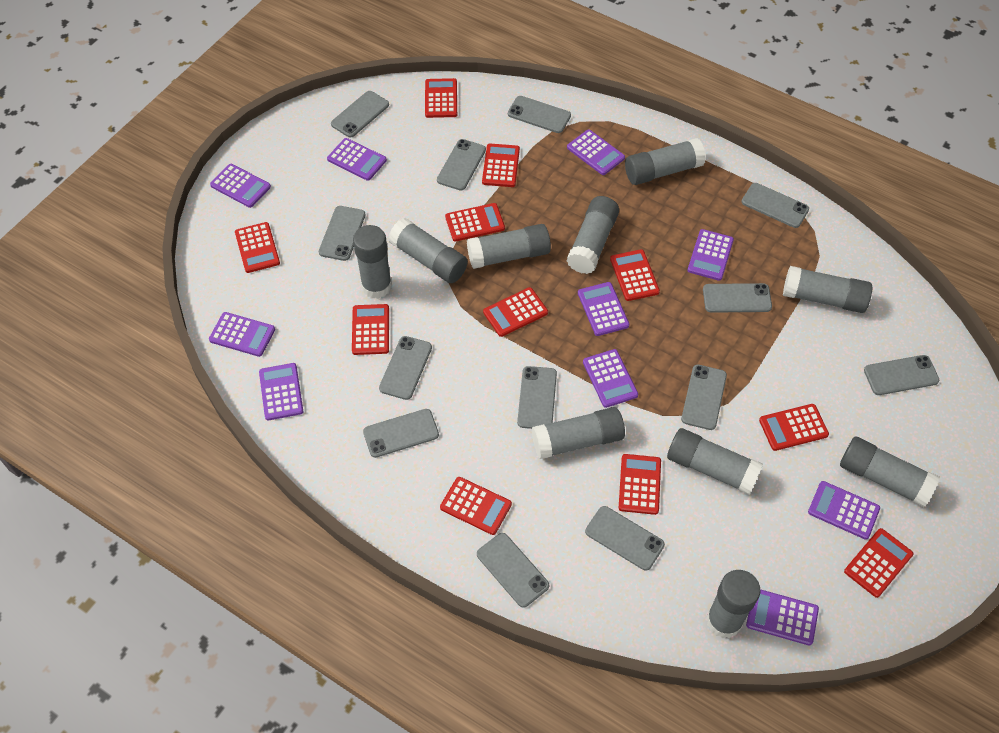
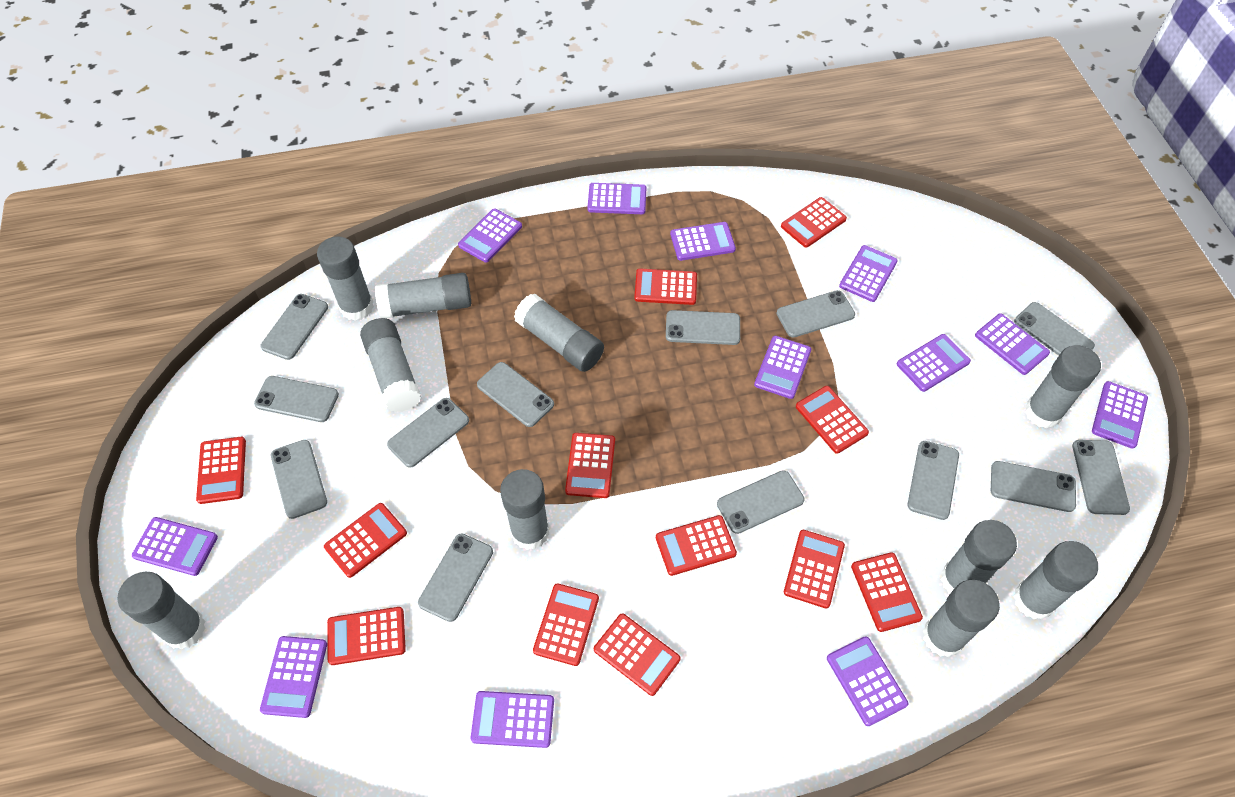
purple calculator: 10 -> 12
red calculator: 11 -> 12

